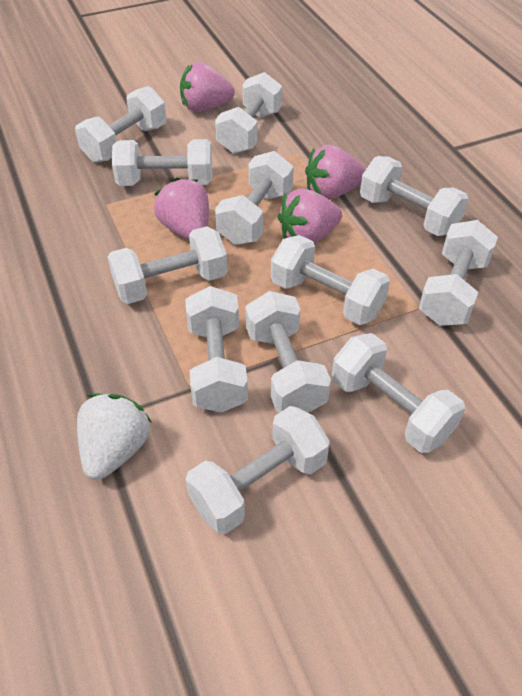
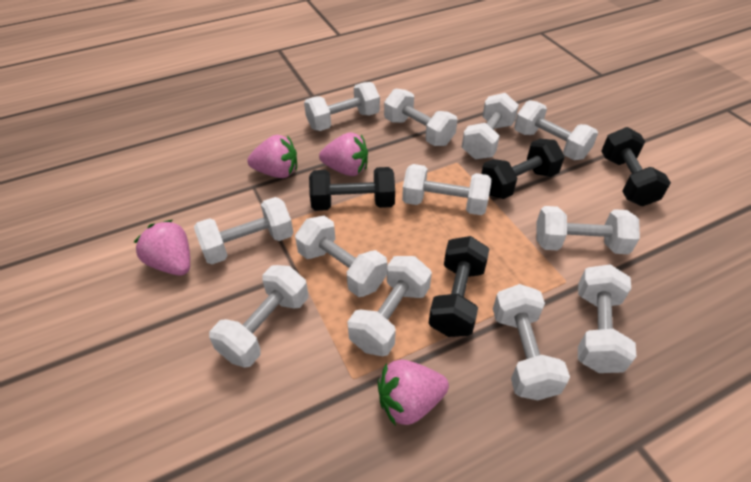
black dumbbell: 0 -> 4
white strawberry: 1 -> 0

